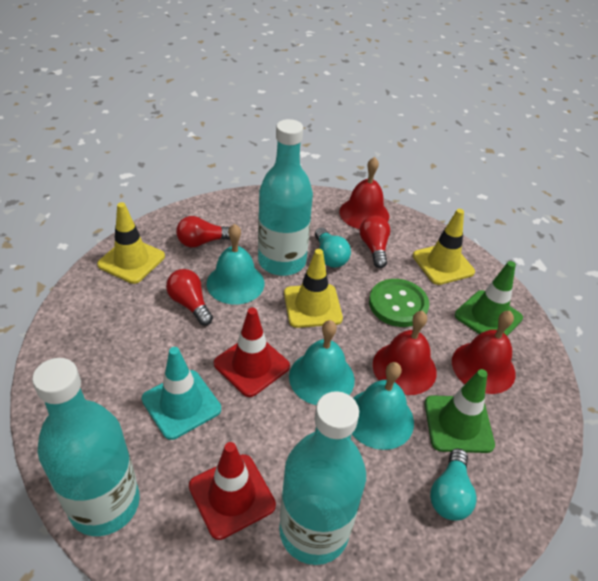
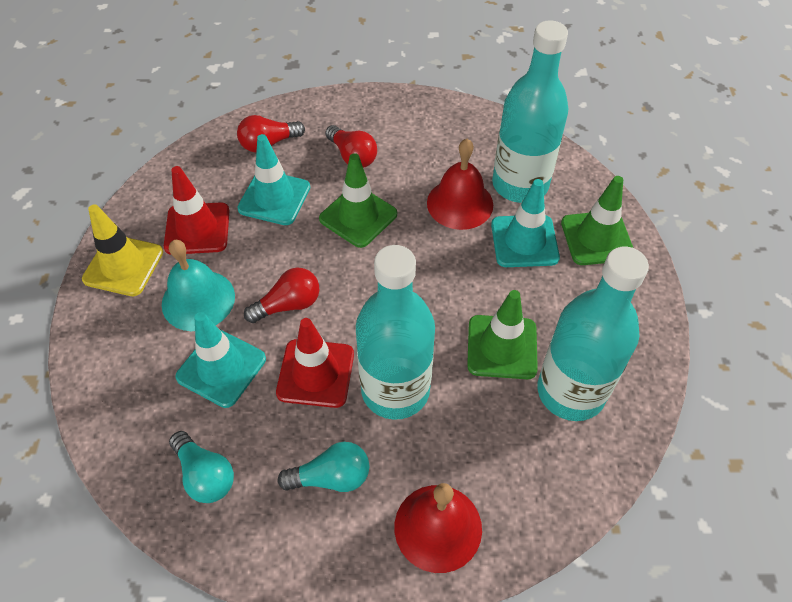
green button: 1 -> 0
green traffic cone: 2 -> 3
red bell: 3 -> 2
turquoise bell: 3 -> 1
turquoise traffic cone: 1 -> 3
yellow traffic cone: 3 -> 1

